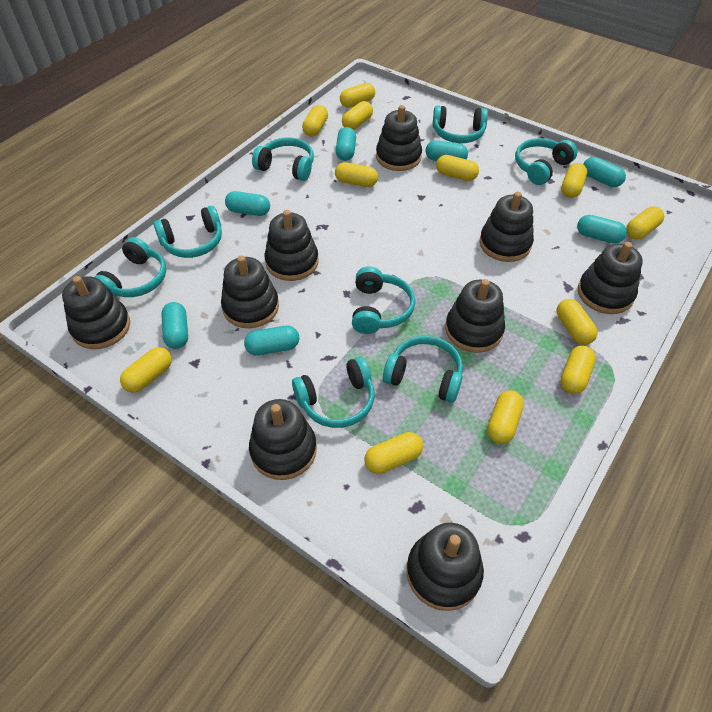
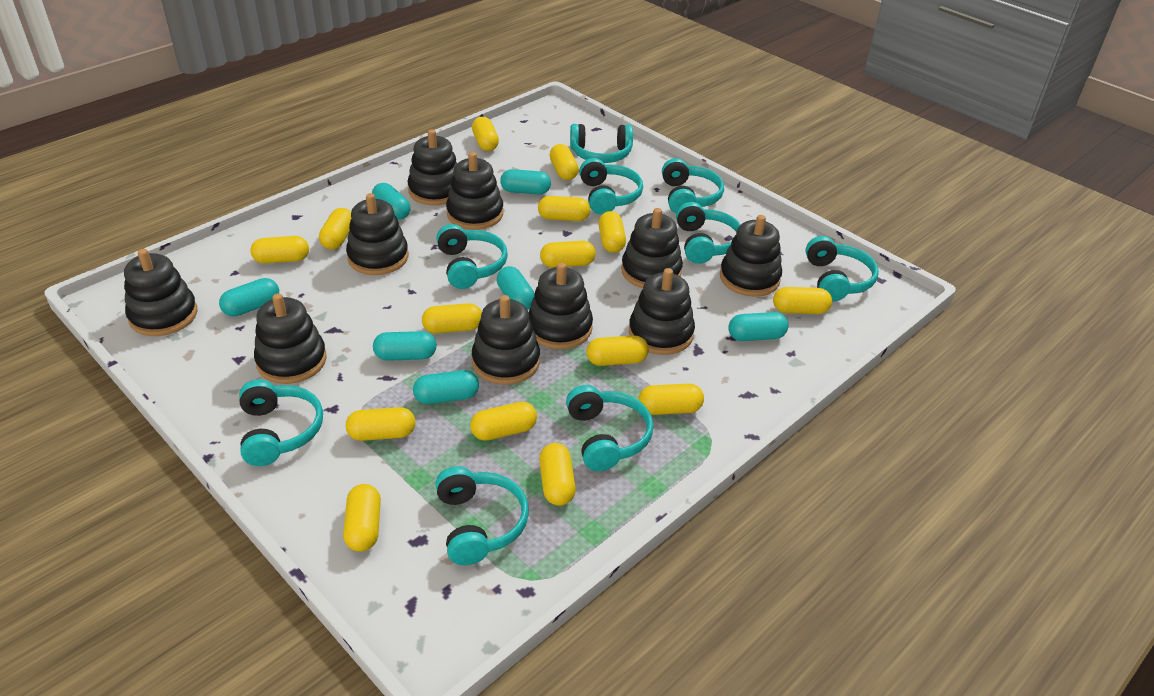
black stacking toy: 9 -> 10
turquoise headphones: 8 -> 9
yellow capsule: 12 -> 15

